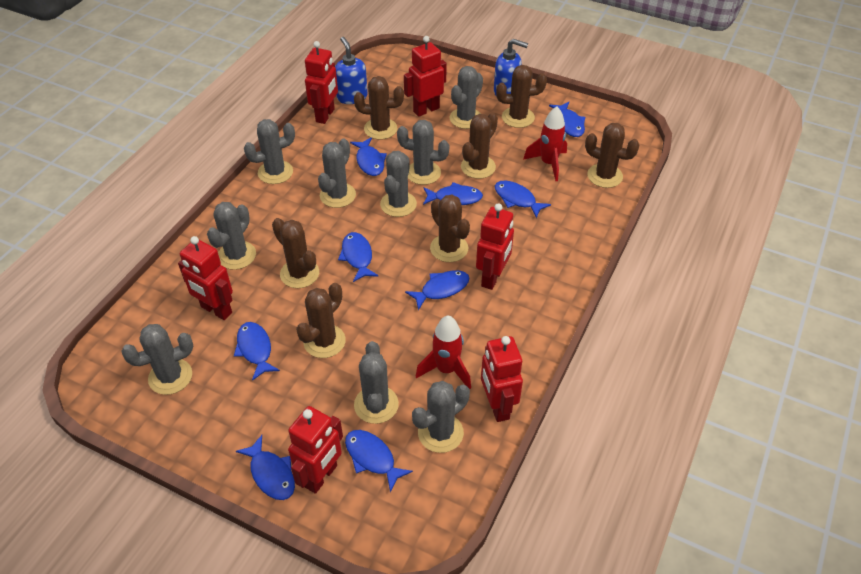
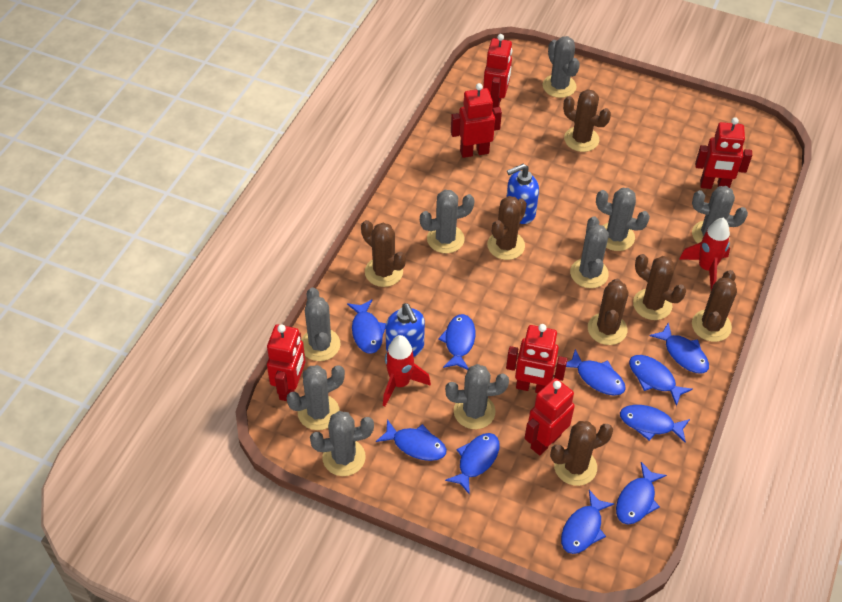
blue fish: 9 -> 10

